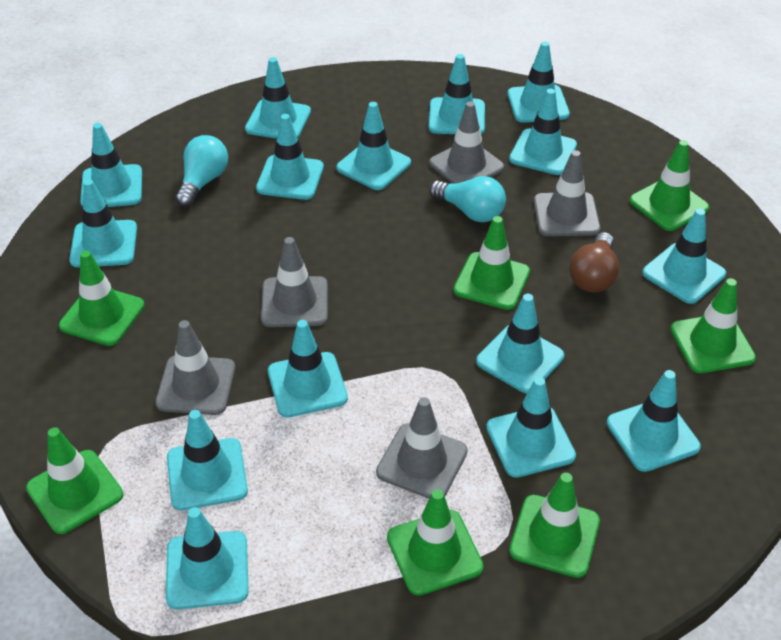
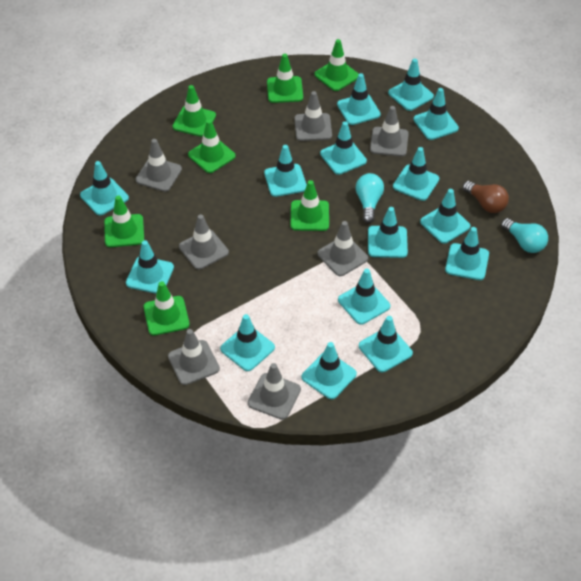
grey traffic cone: 5 -> 7

